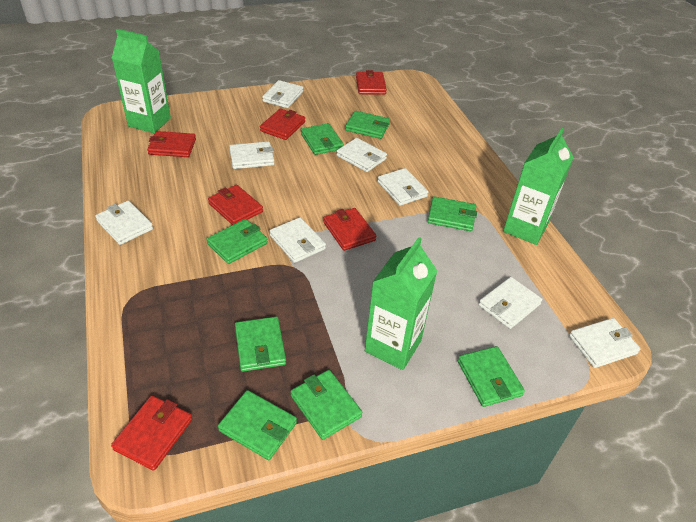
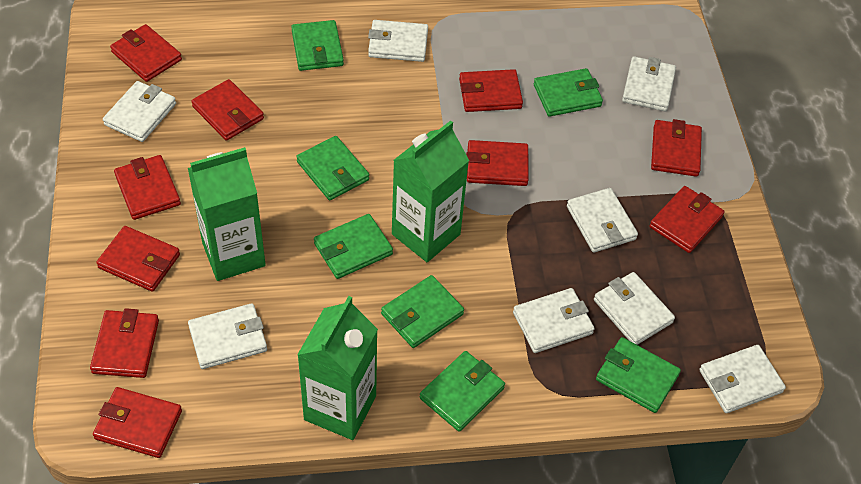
green wallet: 8 -> 7
red wallet: 6 -> 10

